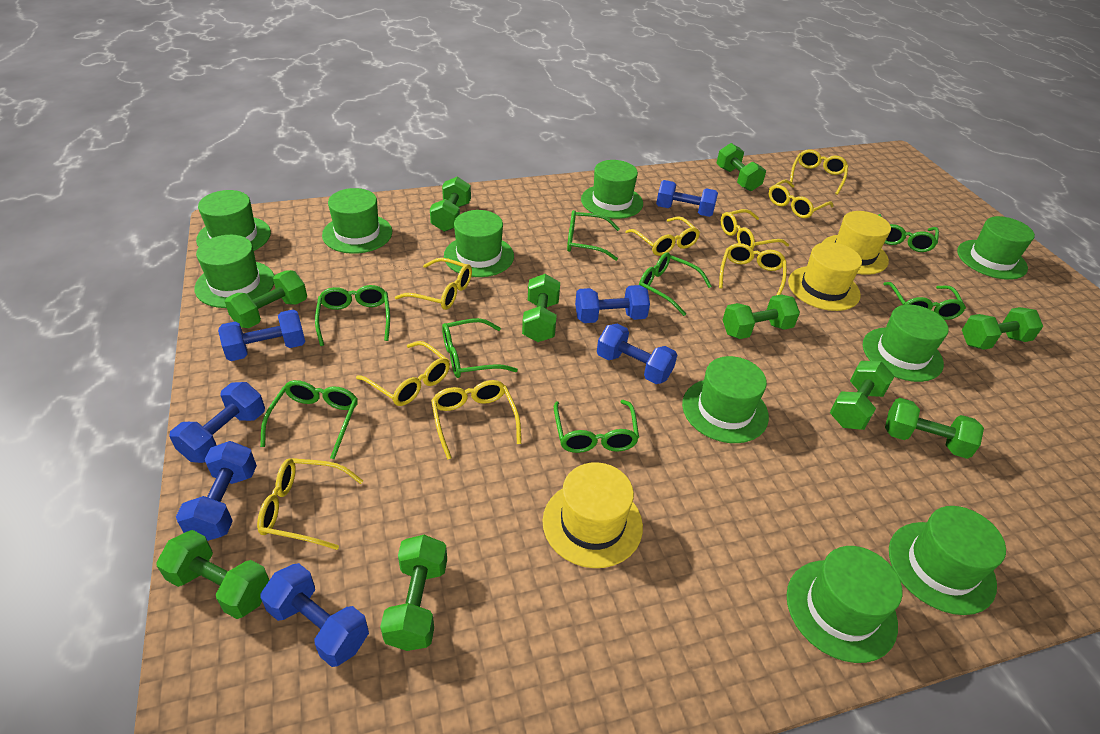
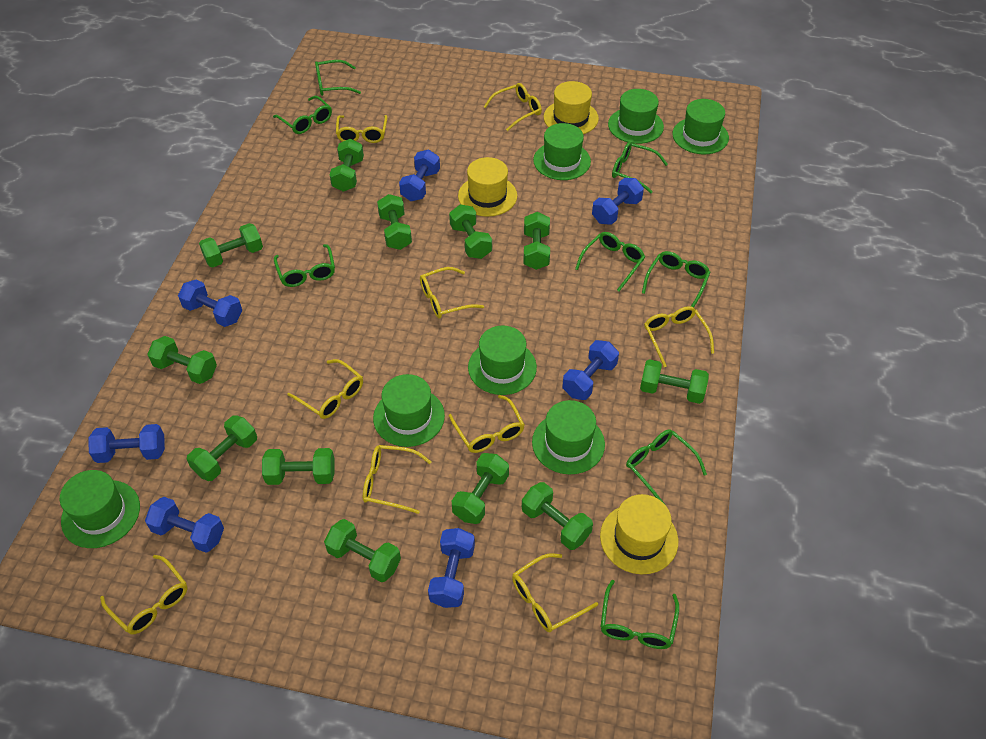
green dumbbell: 10 -> 12
green hat: 10 -> 7

